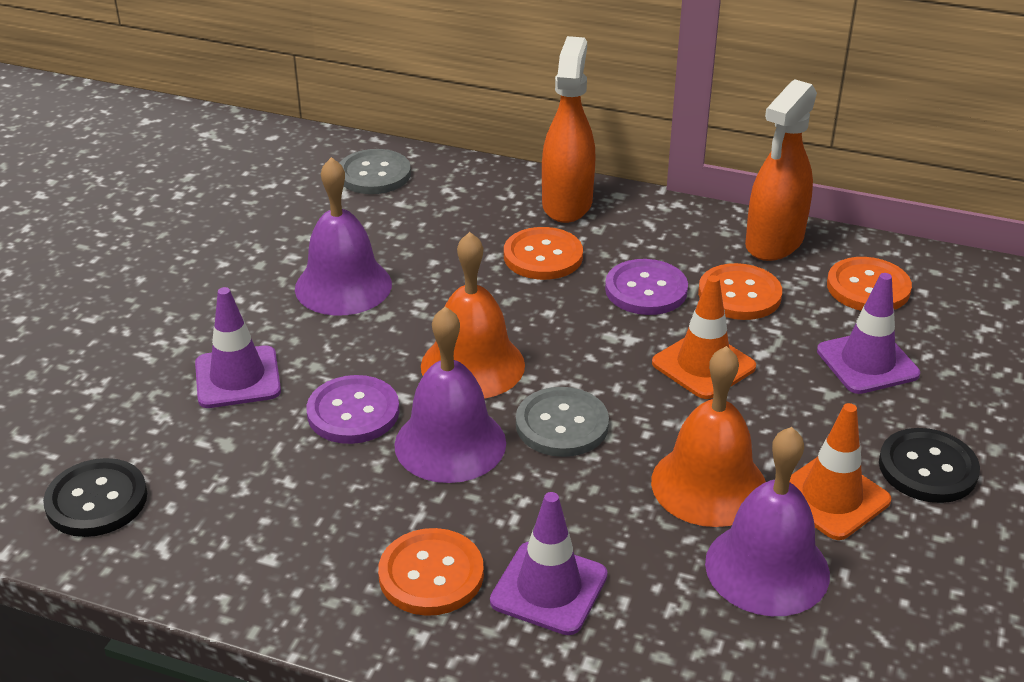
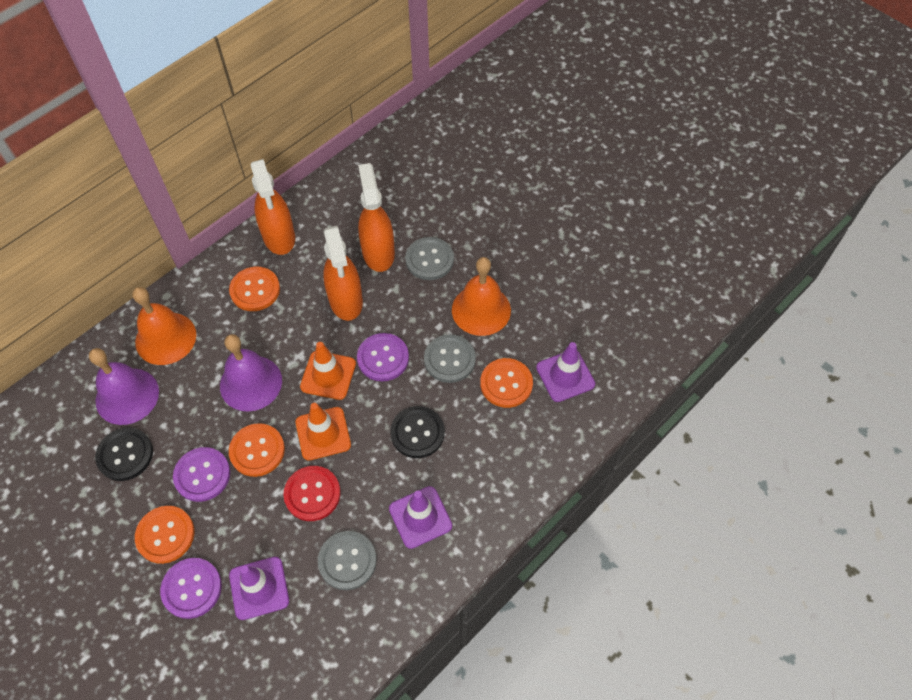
grey button: 2 -> 3
orange spray bottle: 2 -> 3
purple bell: 3 -> 2
purple button: 2 -> 3
red button: 0 -> 1

